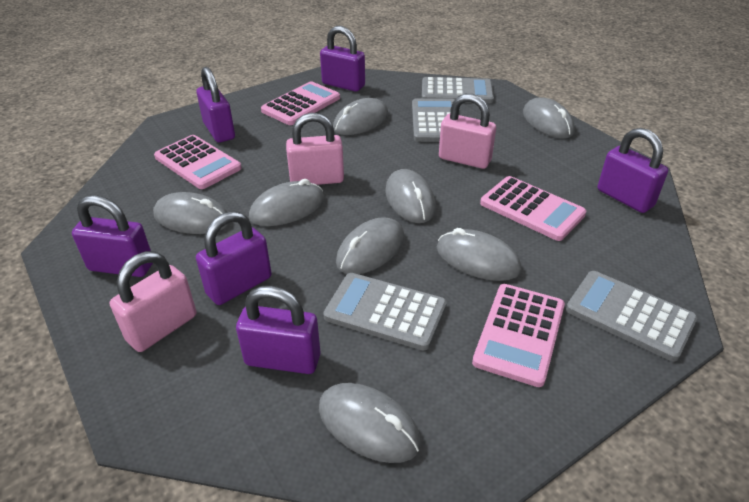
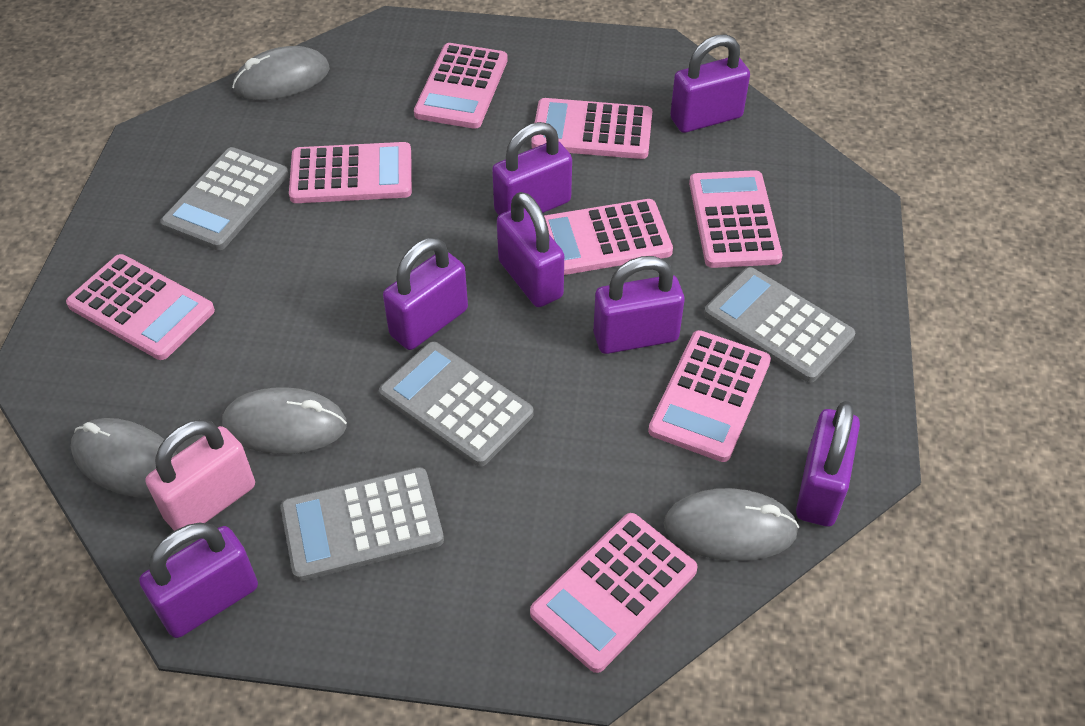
grey mouse: 8 -> 4
pink calculator: 4 -> 8
pink padlock: 3 -> 1
purple padlock: 6 -> 7

